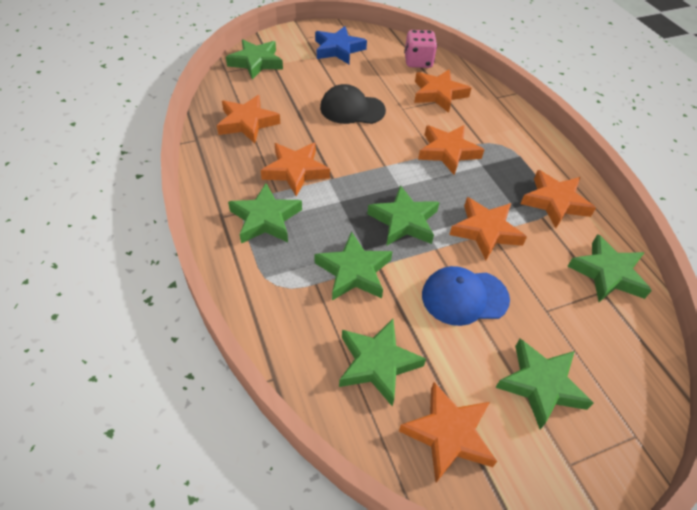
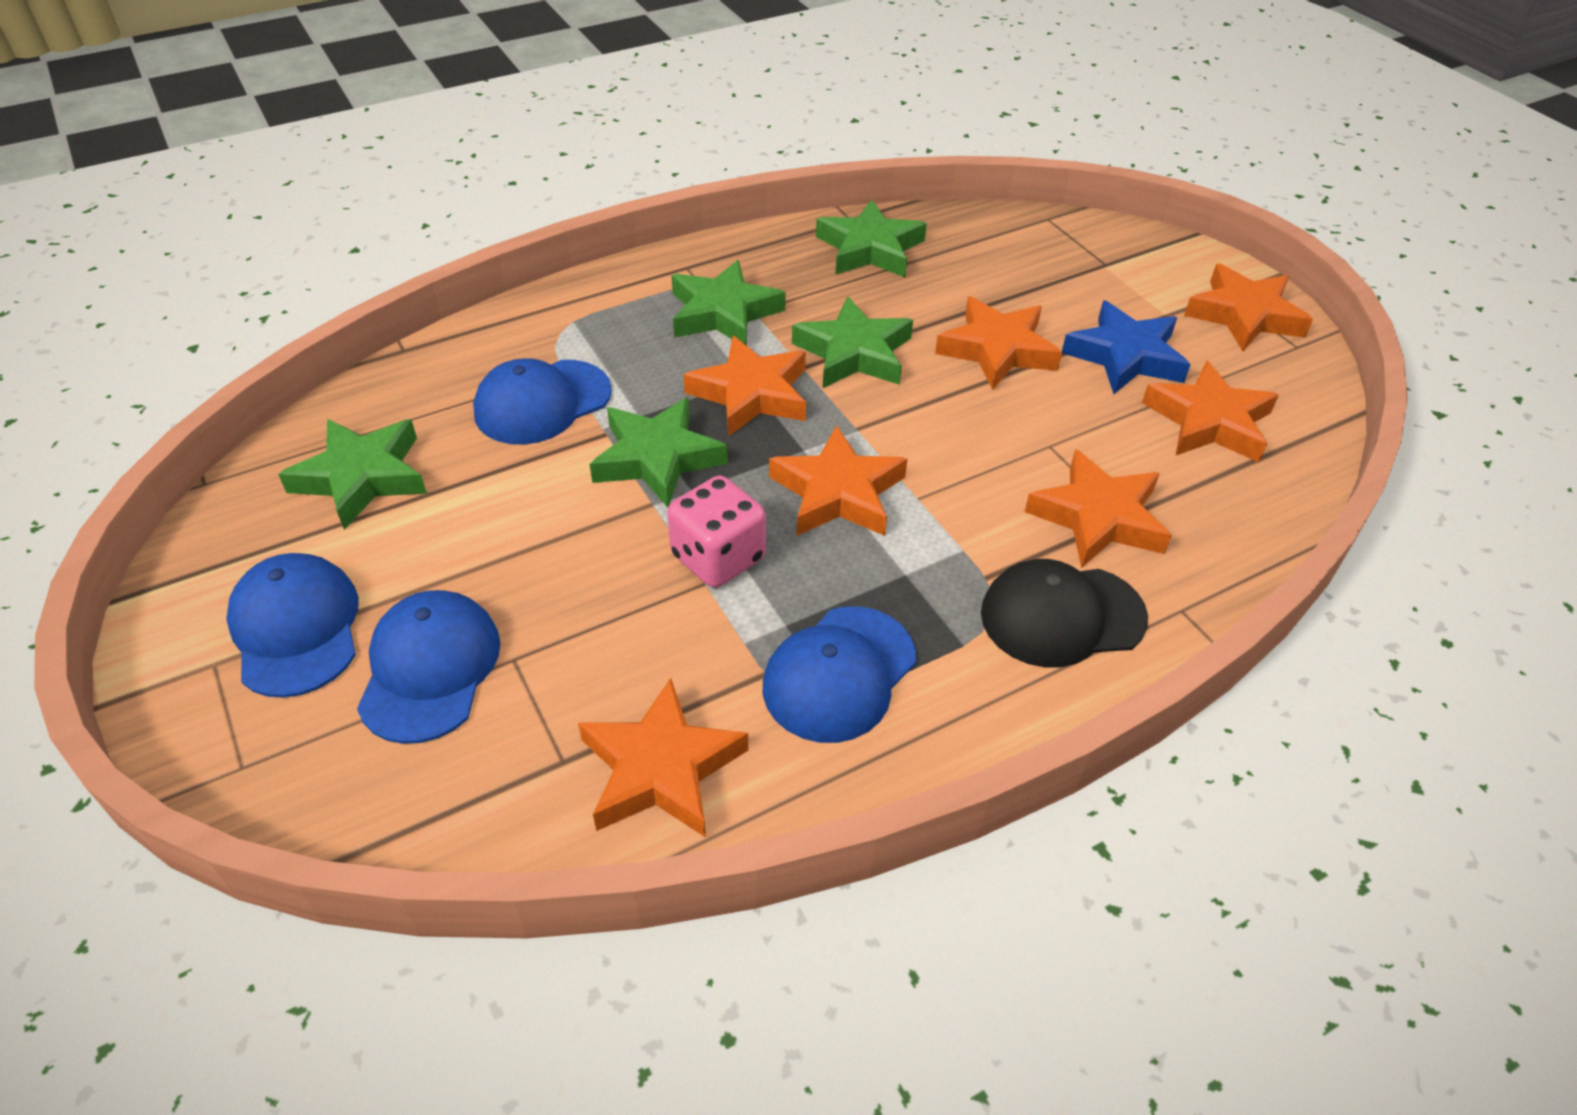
blue cap: 1 -> 4
green star: 7 -> 5

